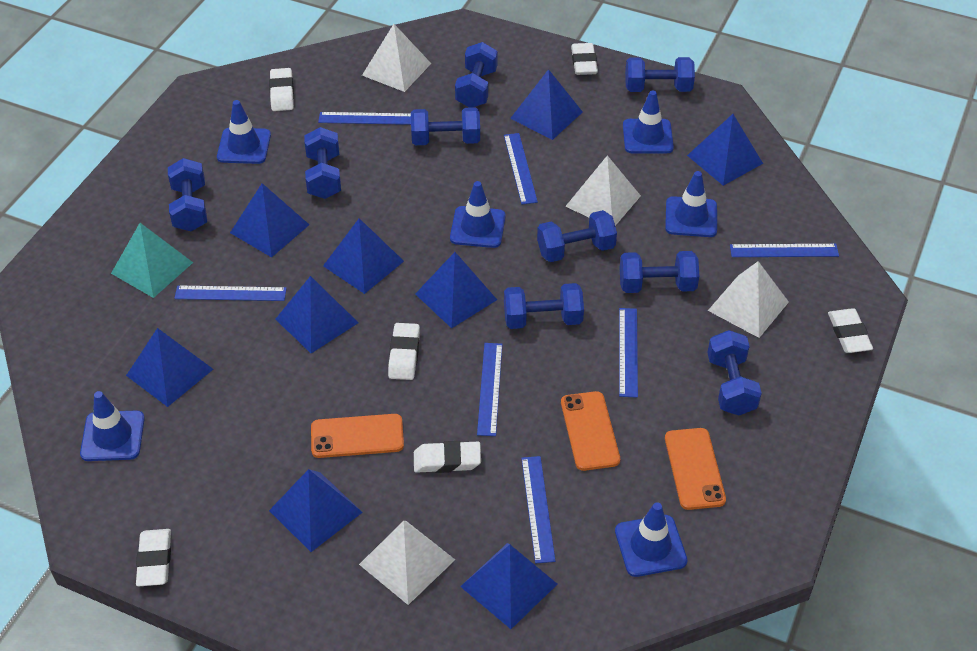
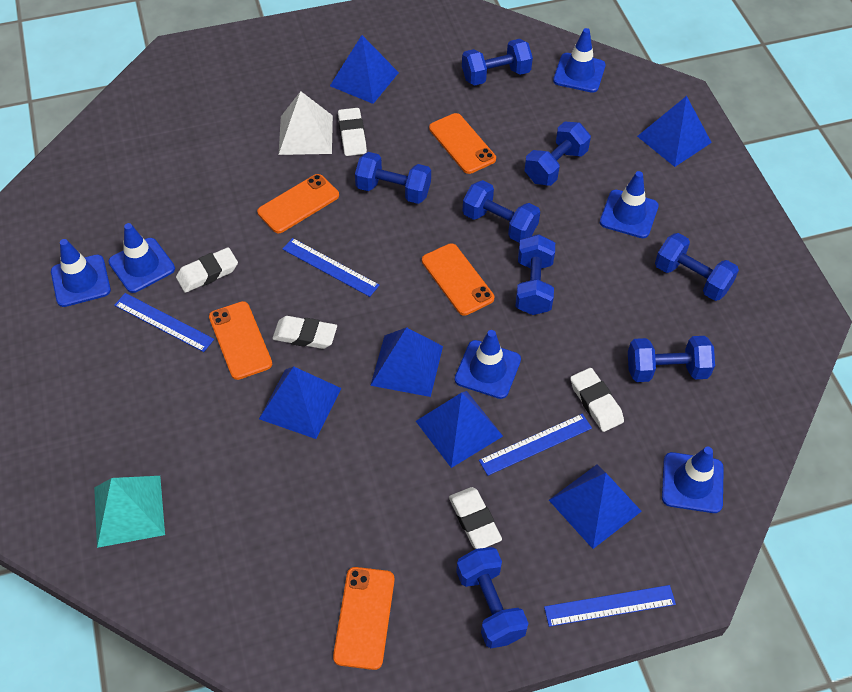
blue dumbbell: 9 -> 8
blue pyramid: 9 -> 6
blue ruler: 7 -> 4
orange phone: 3 -> 5
white eraser: 6 -> 5
white pyramid: 4 -> 1

